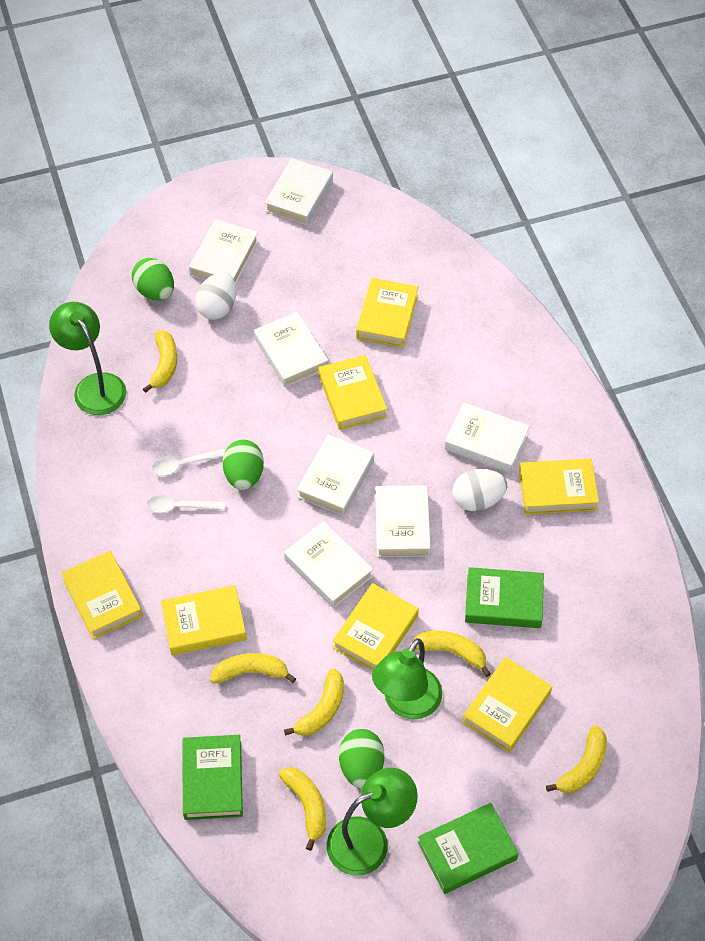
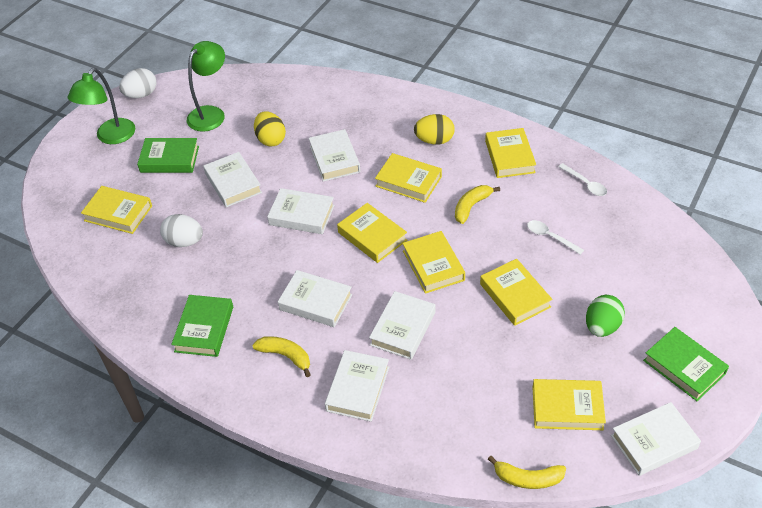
green egg: 3 -> 1
green lamp: 3 -> 2
yellow banana: 6 -> 3
yellow egg: 0 -> 2

